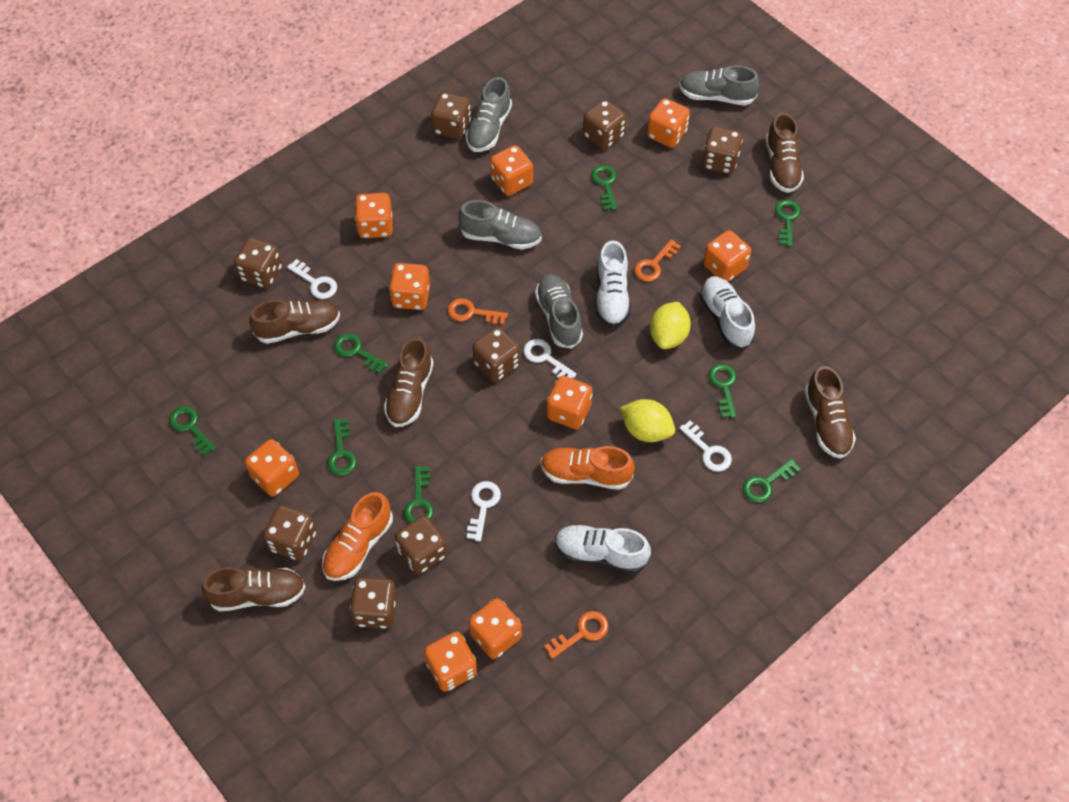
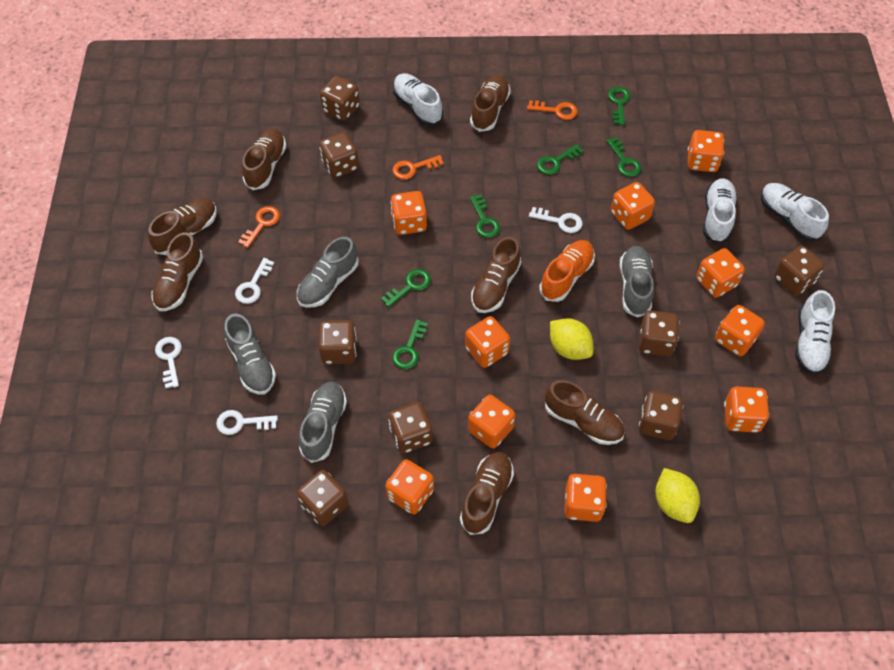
brown shoe: 5 -> 7
green key: 8 -> 6
orange dice: 9 -> 10
orange shoe: 2 -> 1
white shoe: 3 -> 4

